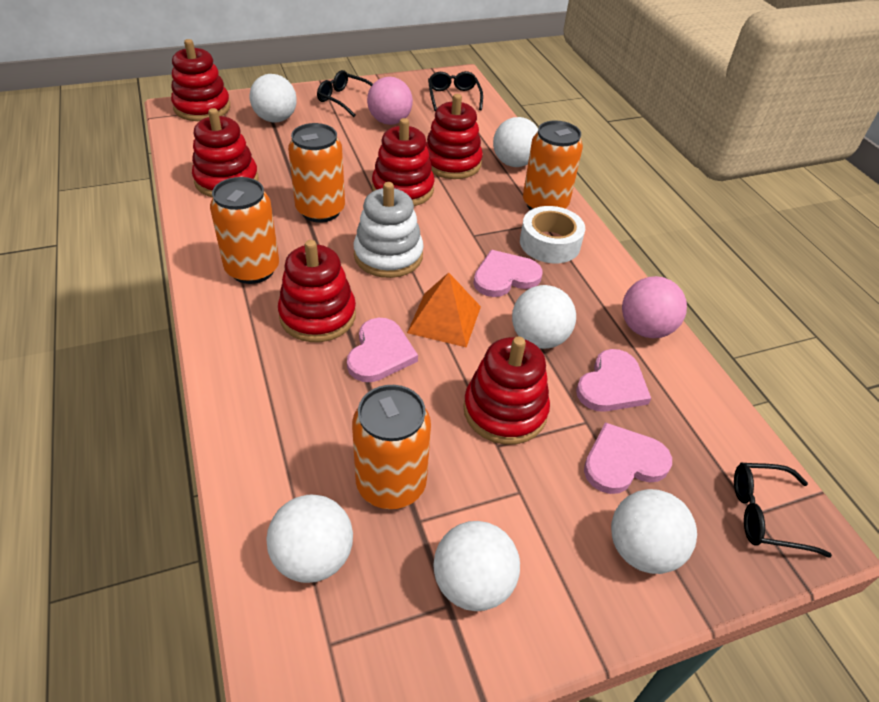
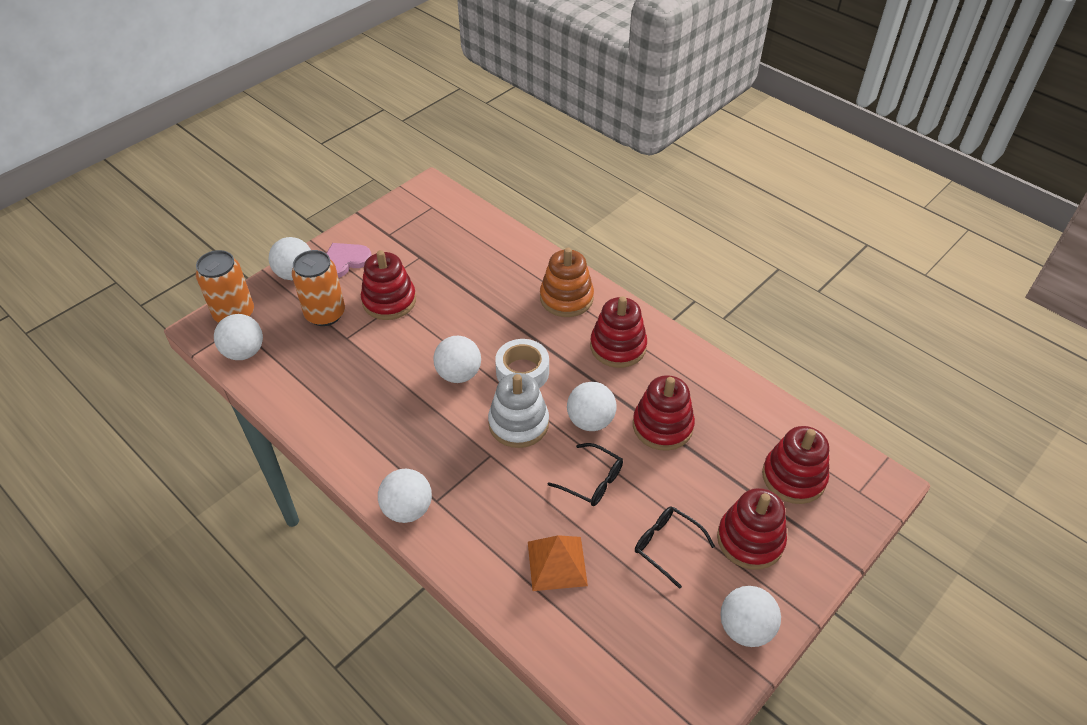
black glasses: 3 -> 2
orange can: 4 -> 2
orange stacking toy: 0 -> 1
pink ball: 2 -> 0
pink heart: 4 -> 1
red stacking toy: 6 -> 5

